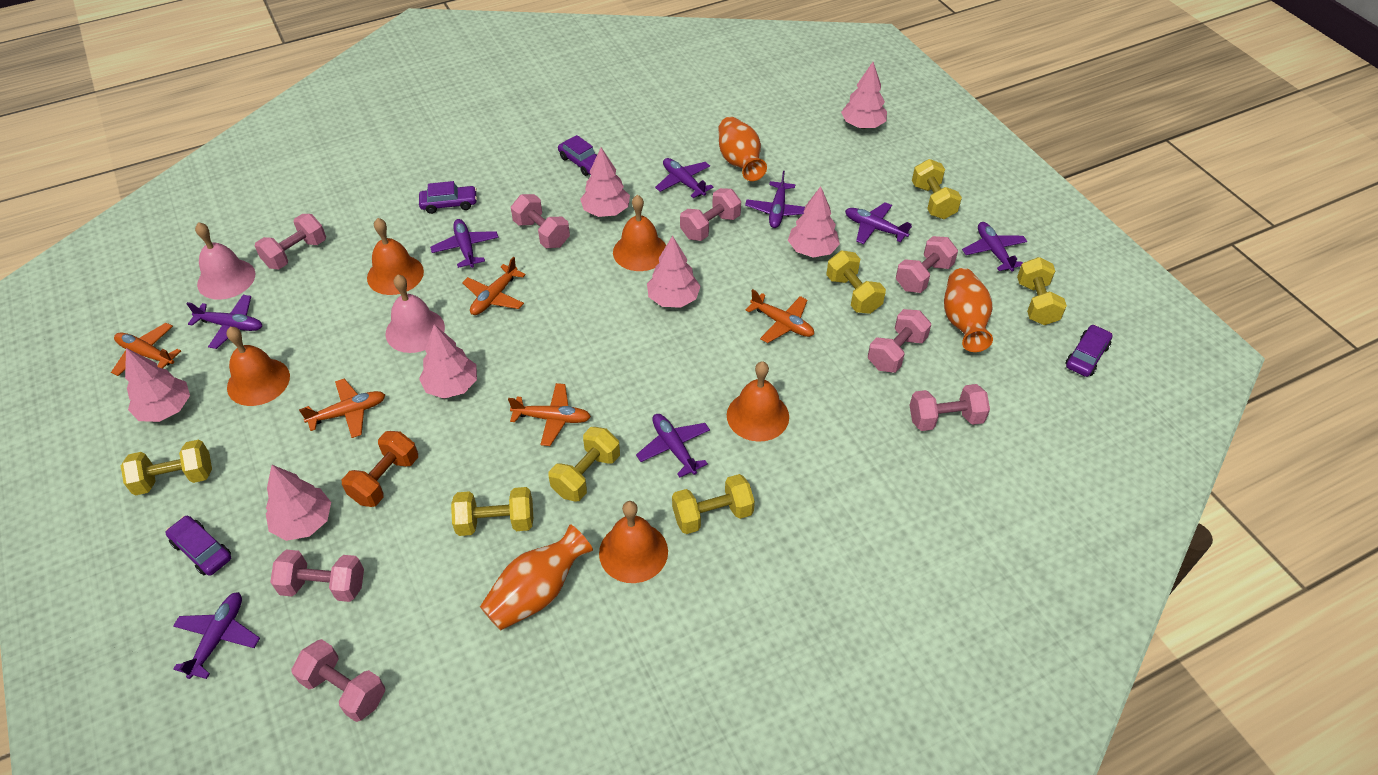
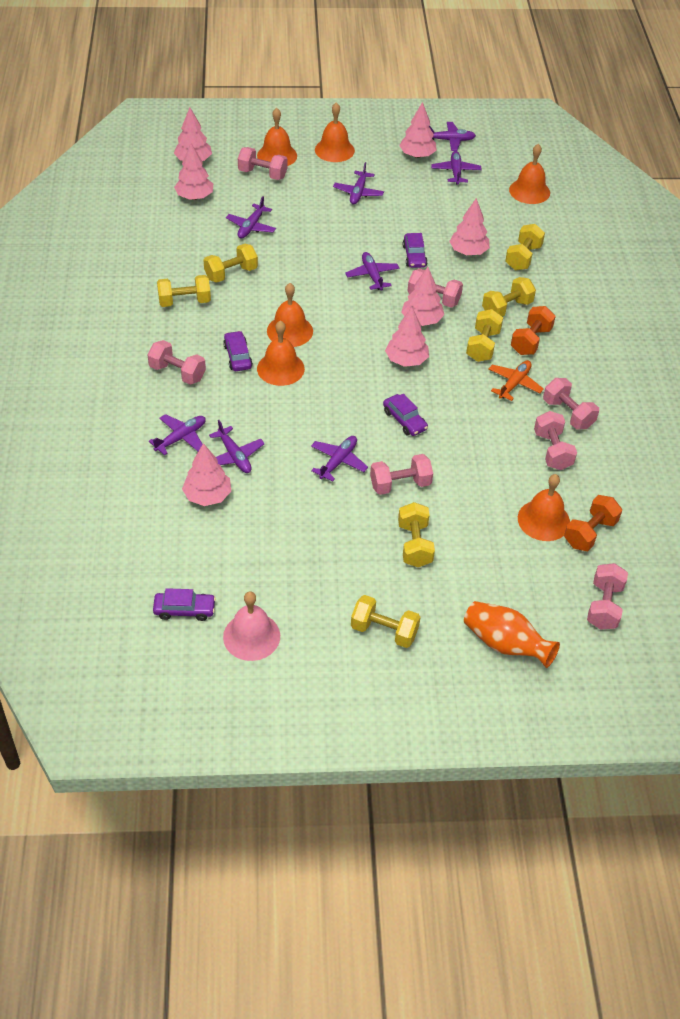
orange bell: 5 -> 6
orange dumbbell: 1 -> 2
orange plane: 5 -> 1
orange vase: 3 -> 1
pink bell: 2 -> 1
pink dumbbell: 8 -> 7

